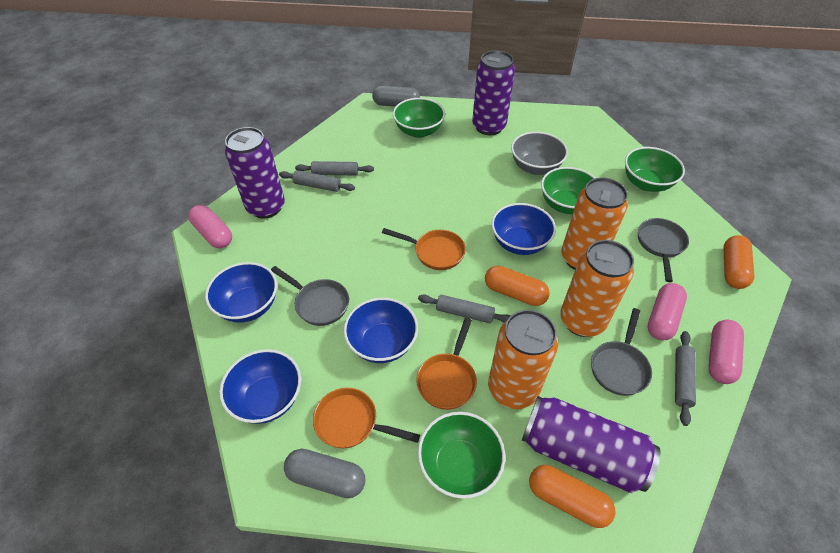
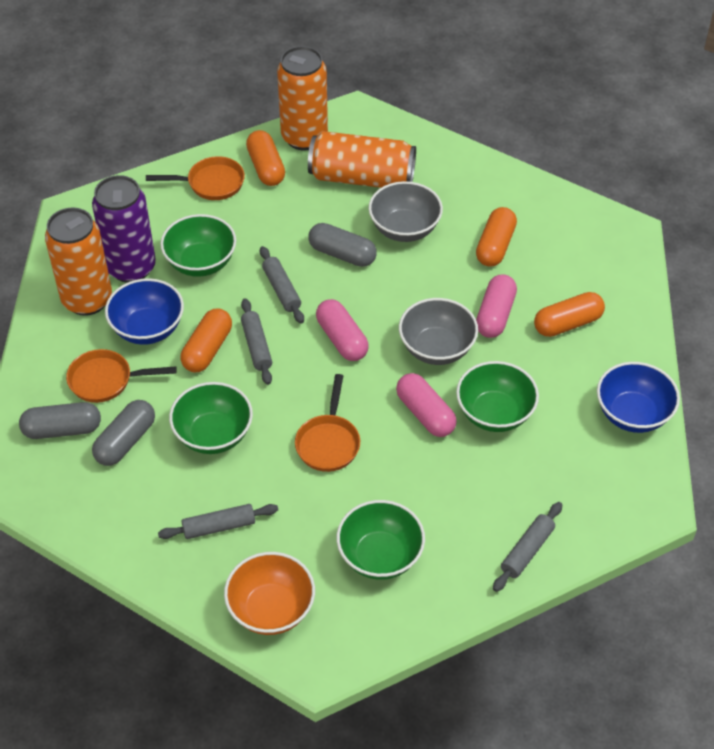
blue bowl: 4 -> 2
grey bowl: 1 -> 2
grey capsule: 2 -> 3
grey pan: 3 -> 0
orange bowl: 0 -> 1
orange capsule: 3 -> 4
purple can: 3 -> 1

